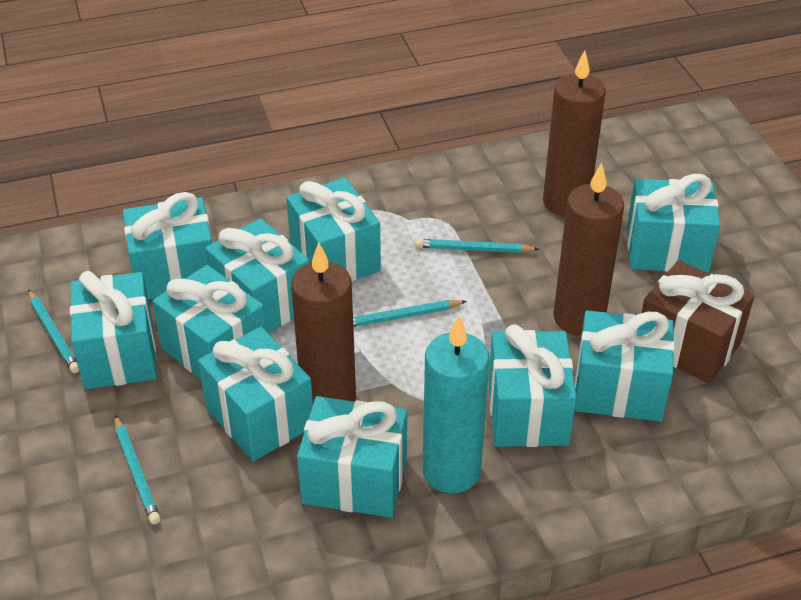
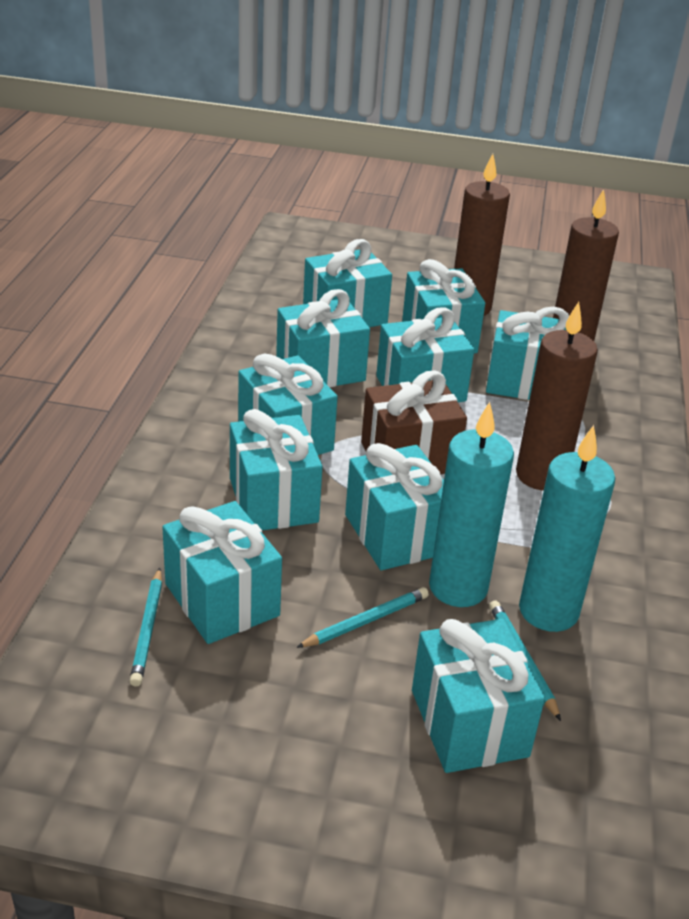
turquoise candle: 1 -> 2
turquoise pencil: 4 -> 3

